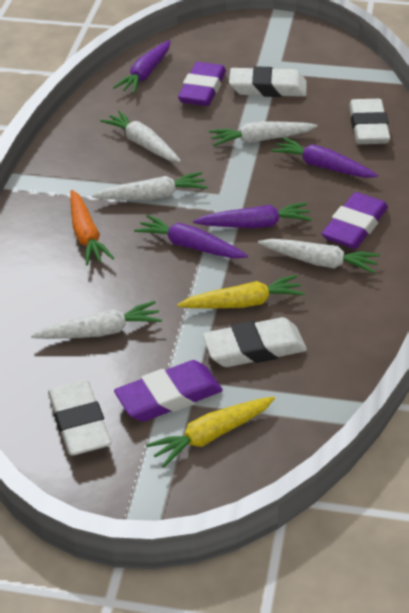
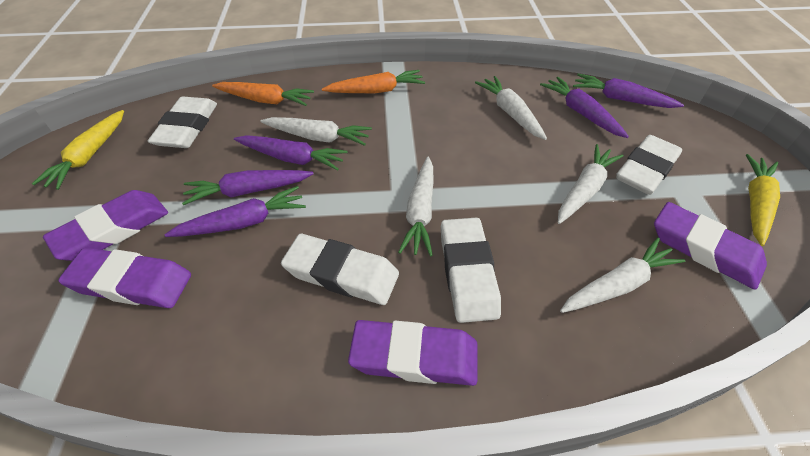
orange carrot: 1 -> 2
purple carrot: 4 -> 5
purple eraser: 3 -> 4

